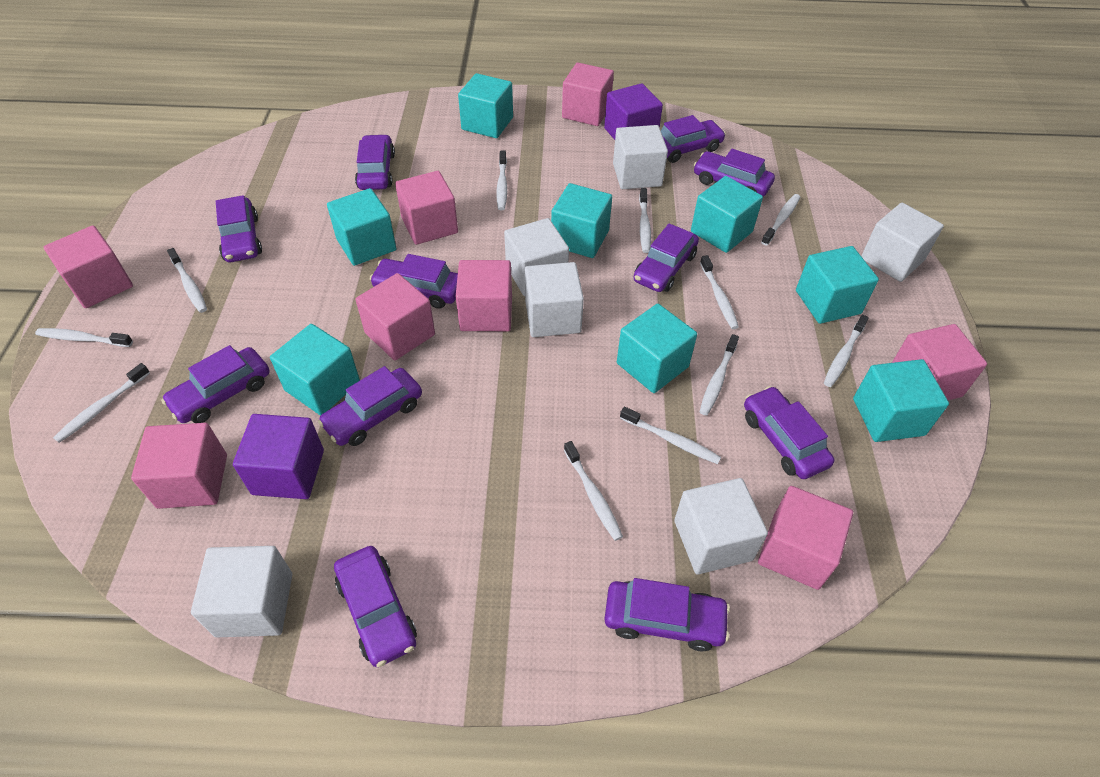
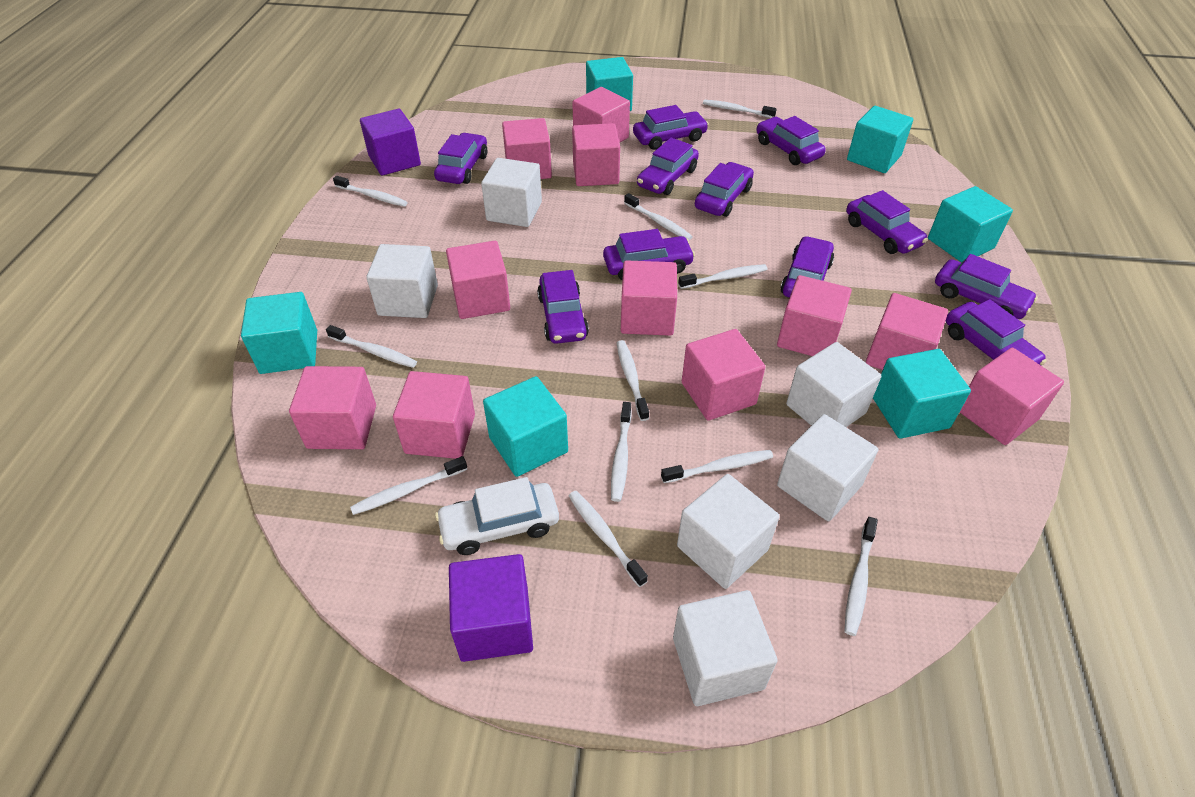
pink cube: 8 -> 11
turquoise cube: 8 -> 6
white car: 0 -> 1

